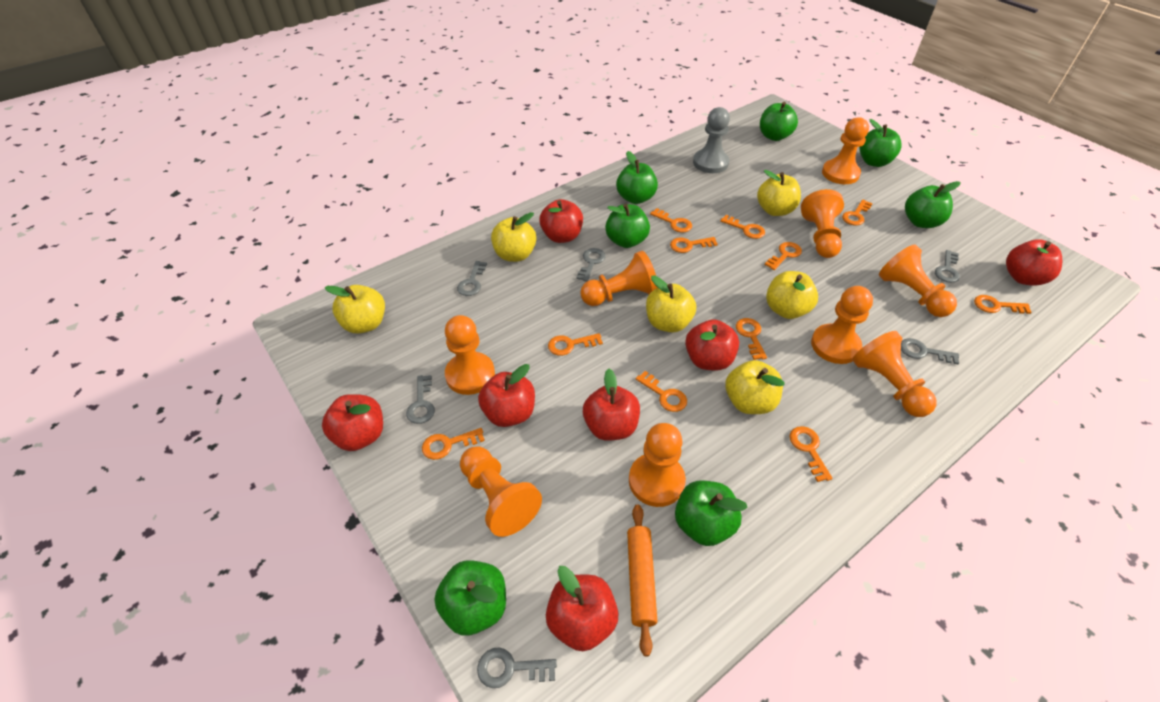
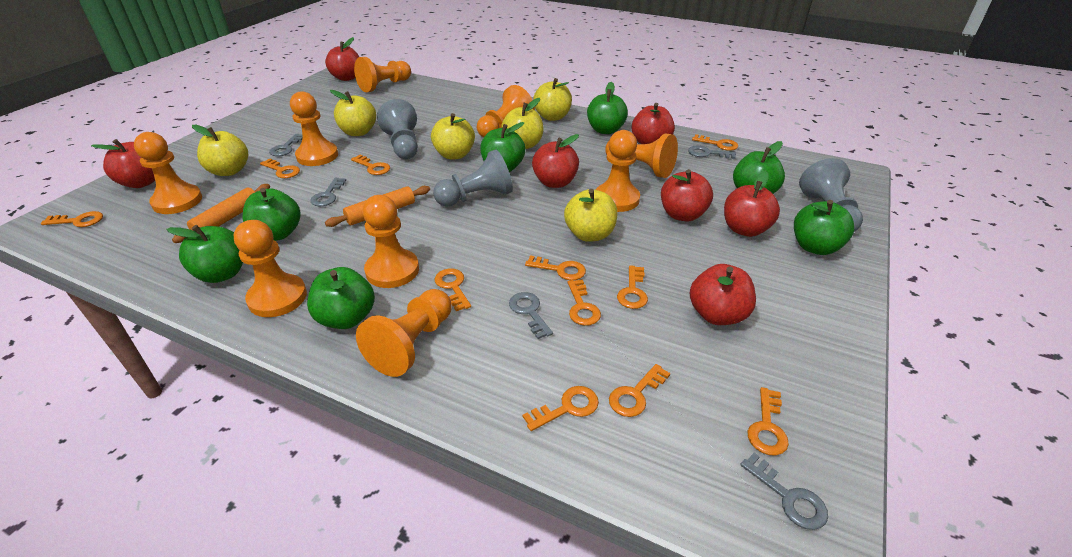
grey key: 6 -> 5
grey pawn: 1 -> 3
orange rolling pin: 1 -> 2

